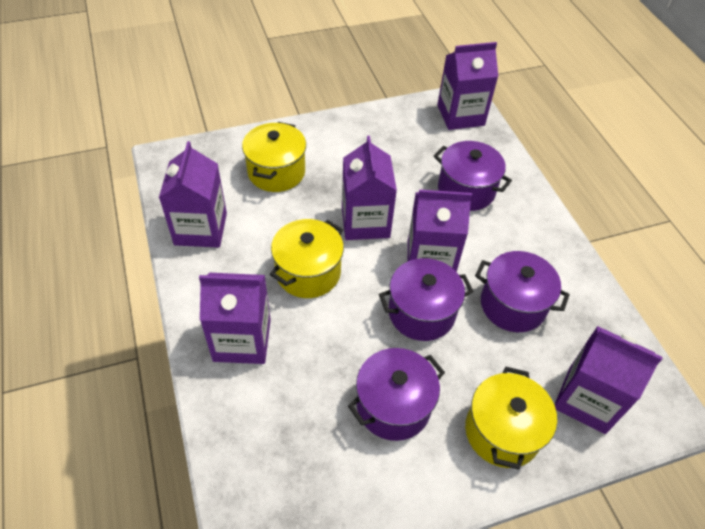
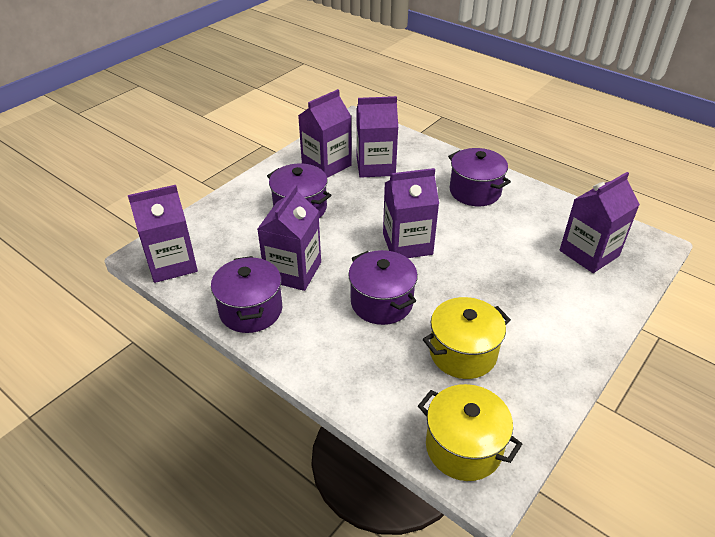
yellow pot: 3 -> 2

